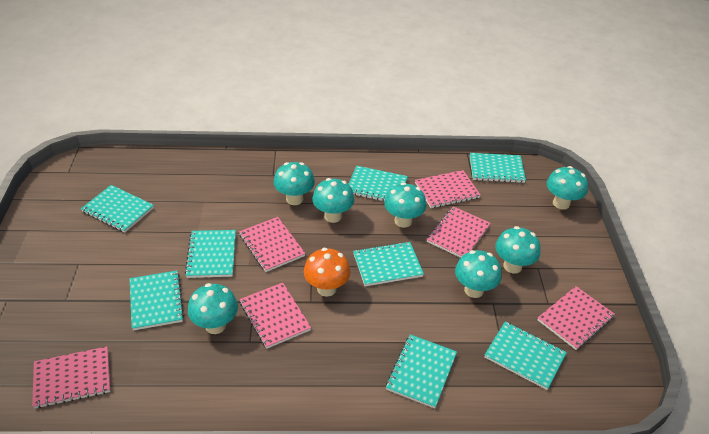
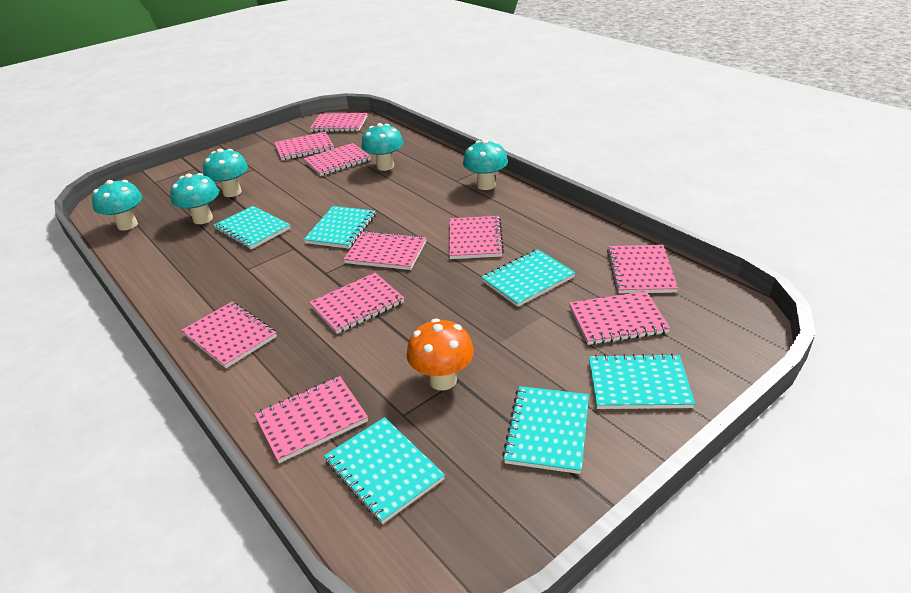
pink notebook: 6 -> 10
turquoise mushroom: 7 -> 5
turquoise notebook: 8 -> 6

